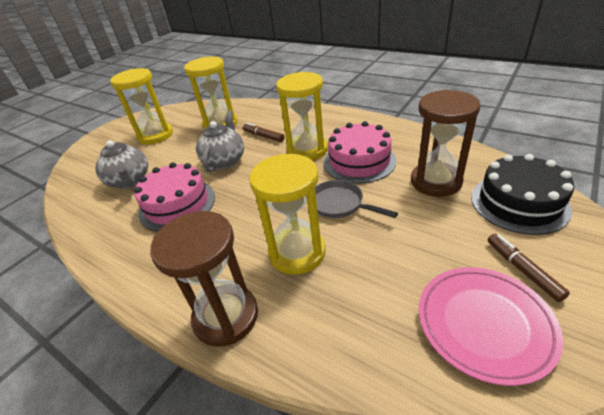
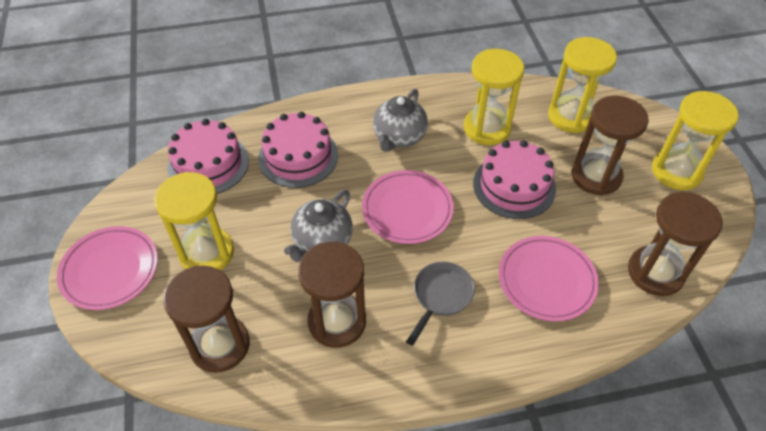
black cake: 1 -> 0
brown hourglass: 2 -> 4
brown marker: 2 -> 0
pink cake: 2 -> 3
pink plate: 1 -> 3

